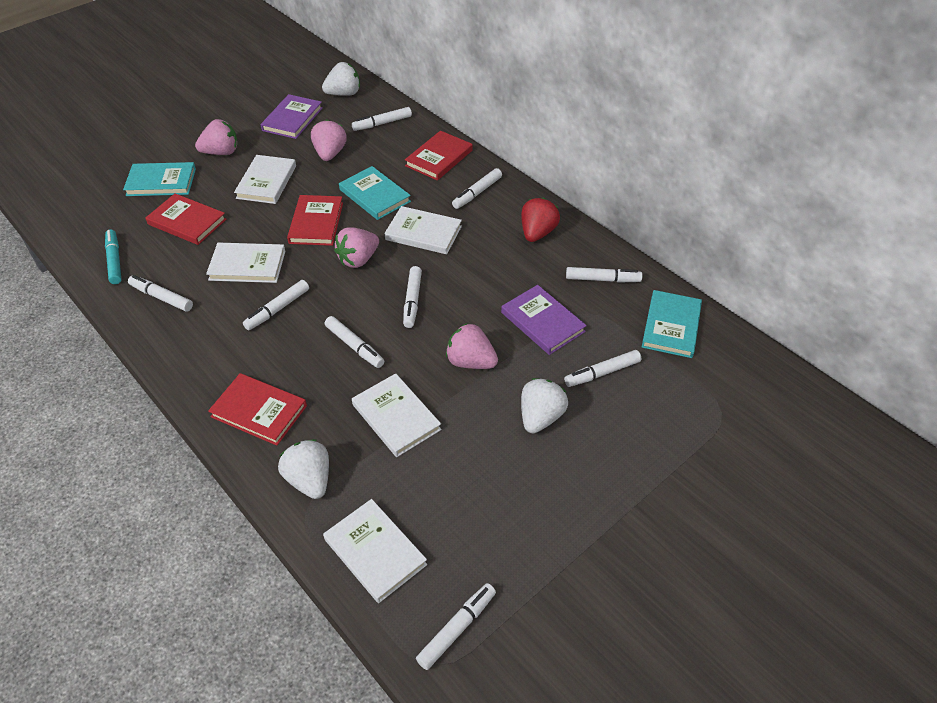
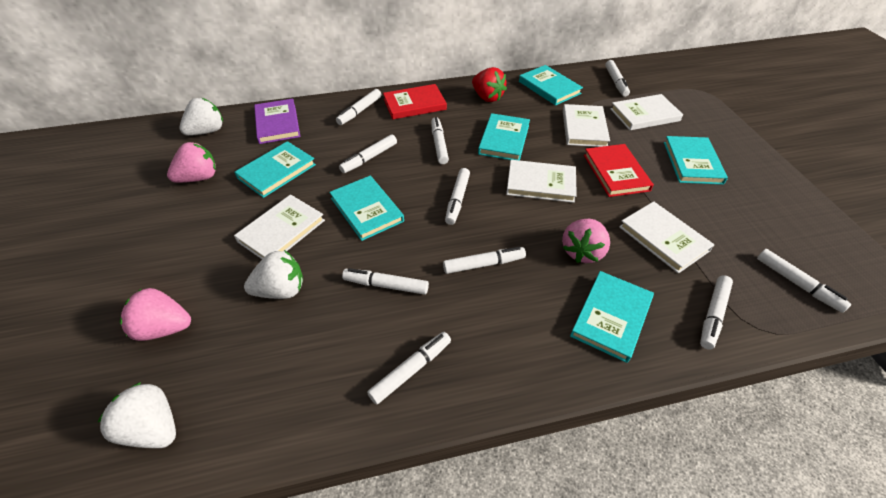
pink strawberry: 4 -> 3
purple book: 2 -> 1
red book: 4 -> 2
turquoise book: 3 -> 6
turquoise marker: 1 -> 0
white marker: 9 -> 10

